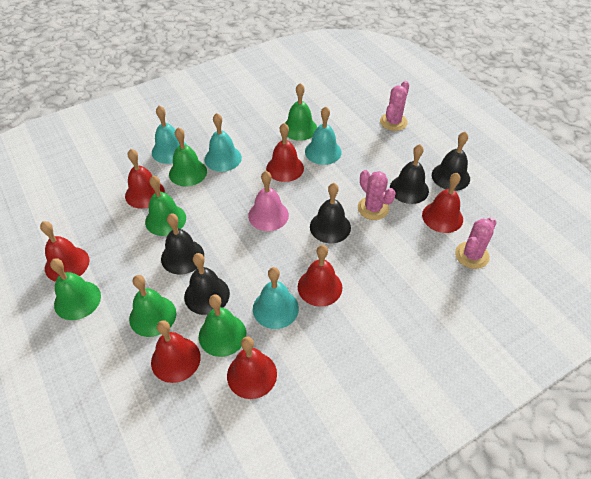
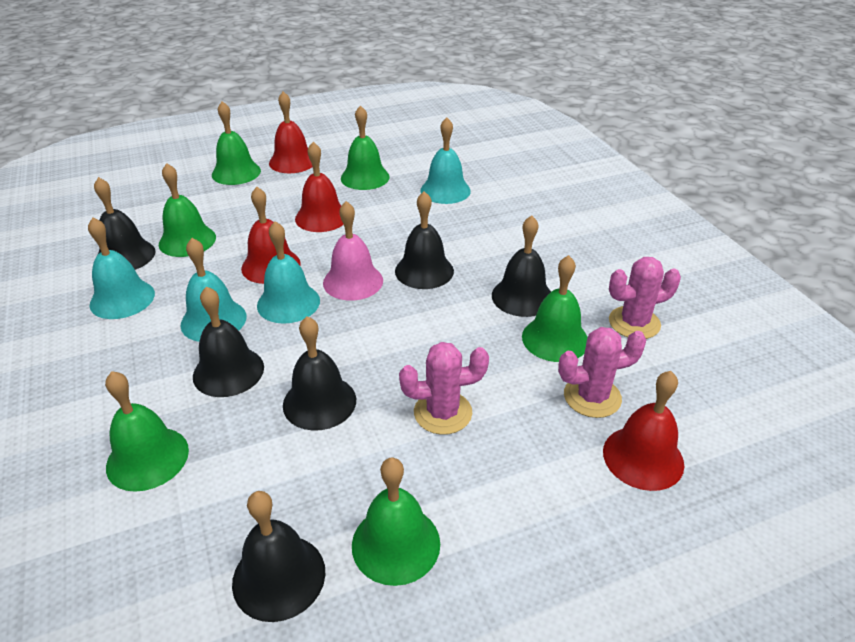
black bell: 5 -> 6
red bell: 7 -> 4

